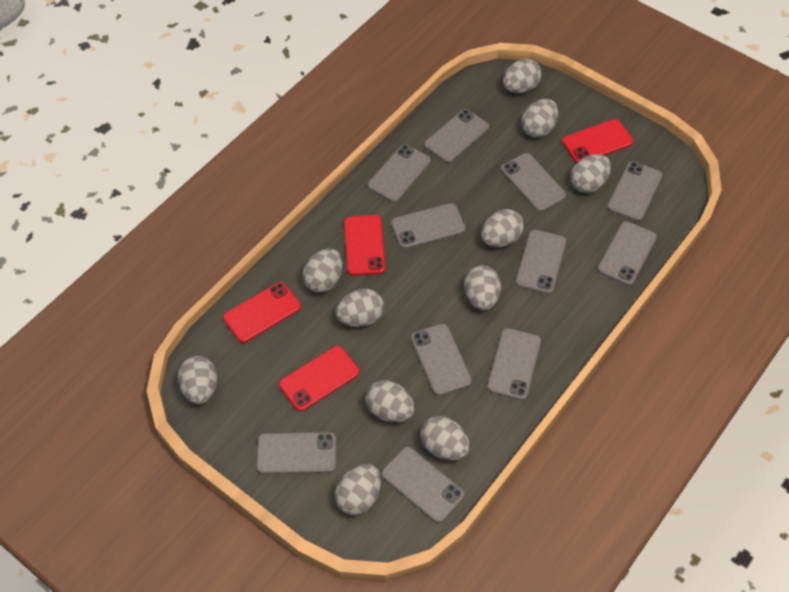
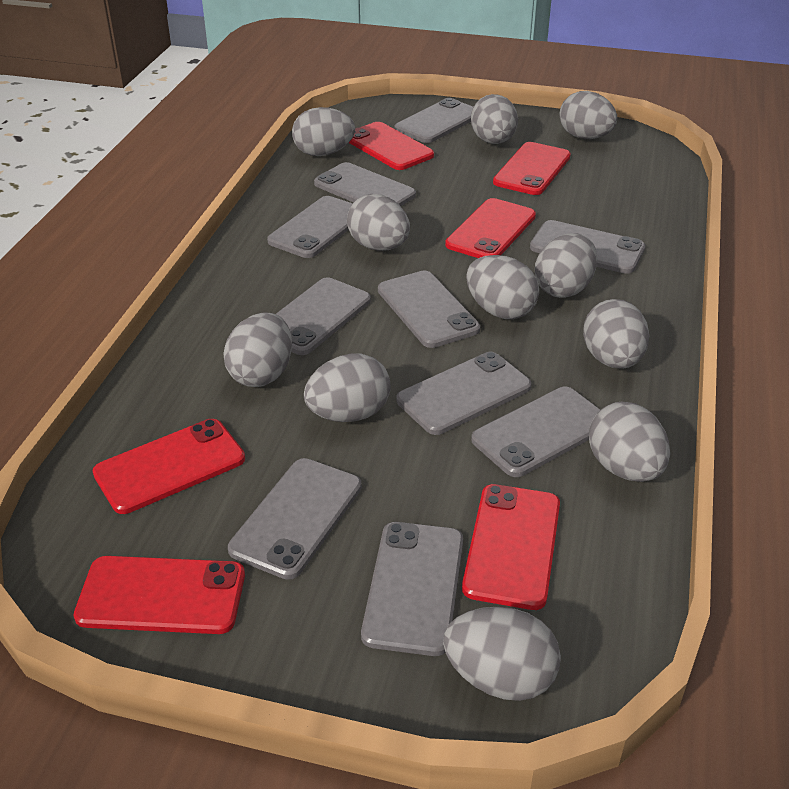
grey phone: 11 -> 10
red phone: 4 -> 6

